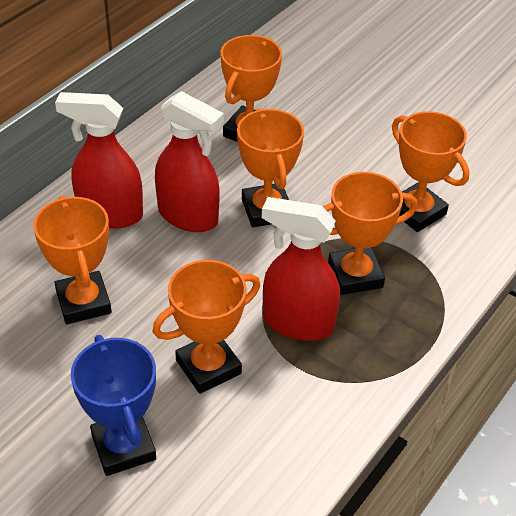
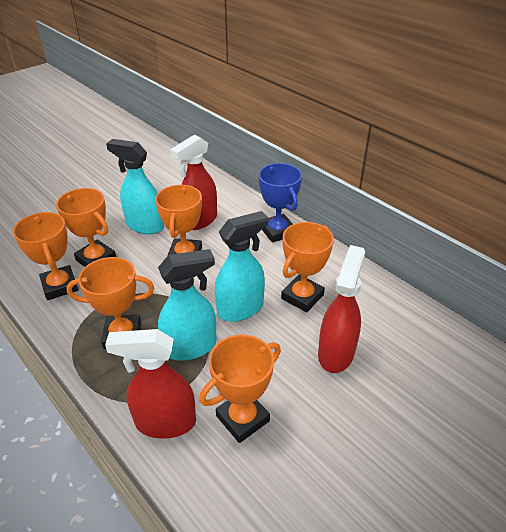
turquoise spray bottle: 0 -> 3

